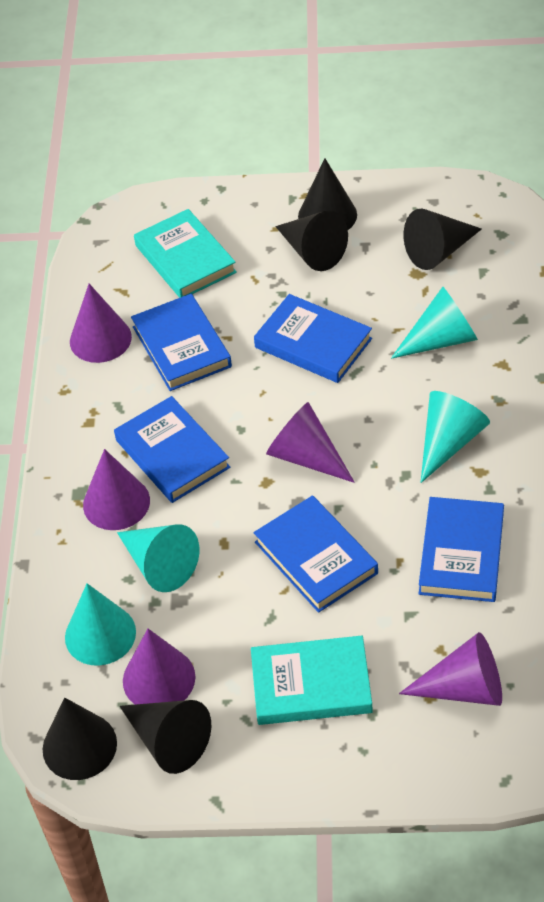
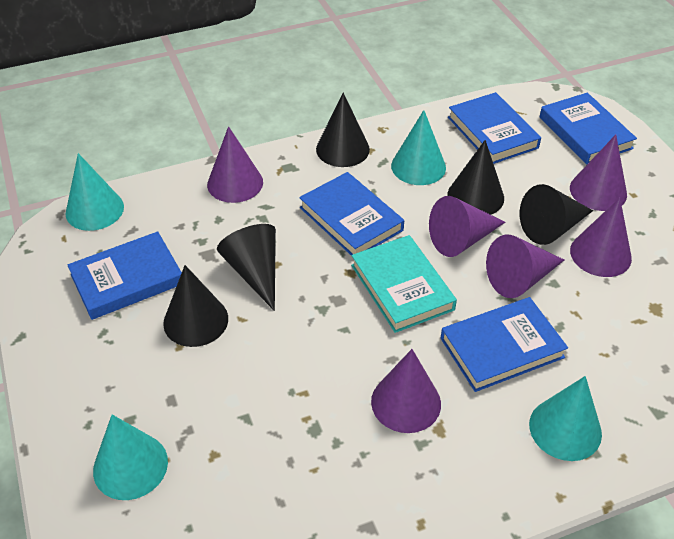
purple cone: 5 -> 6
turquoise book: 2 -> 1

